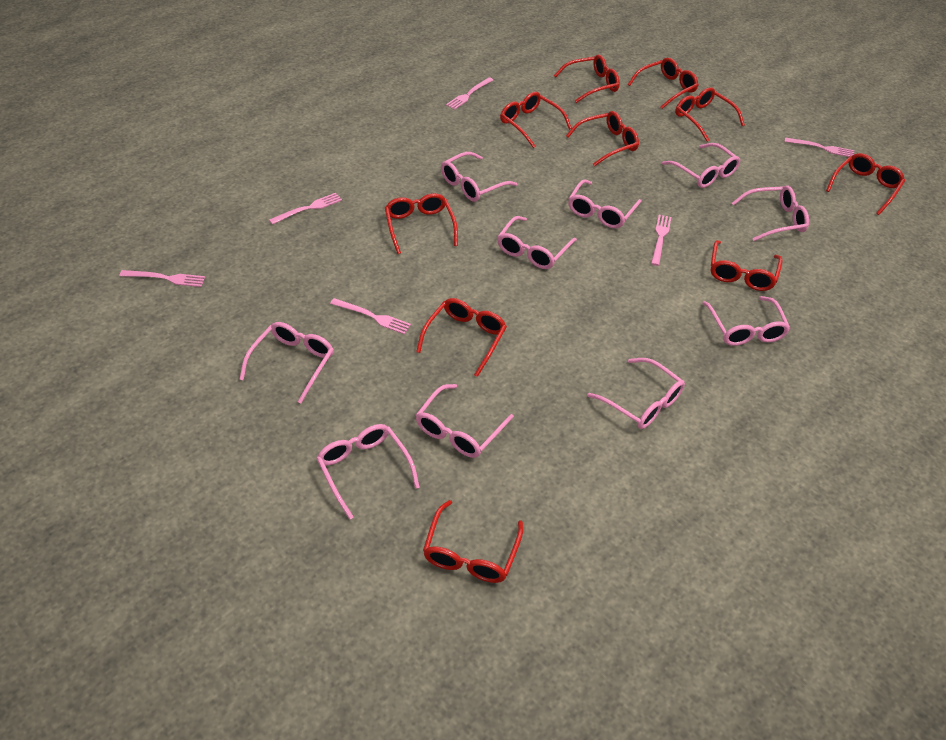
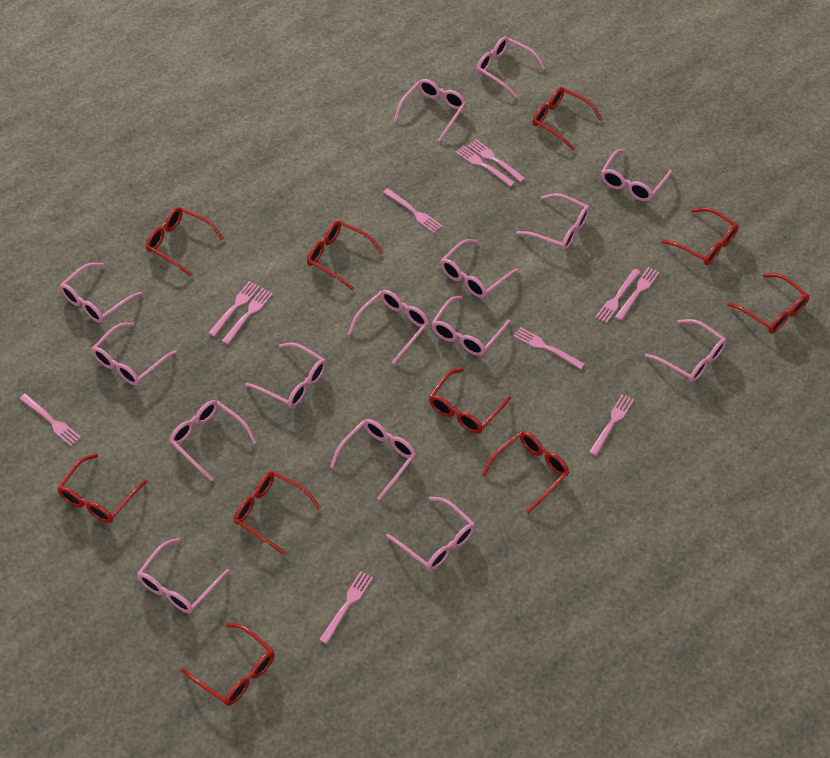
pink fork: 6 -> 11
pink glasses: 10 -> 15

